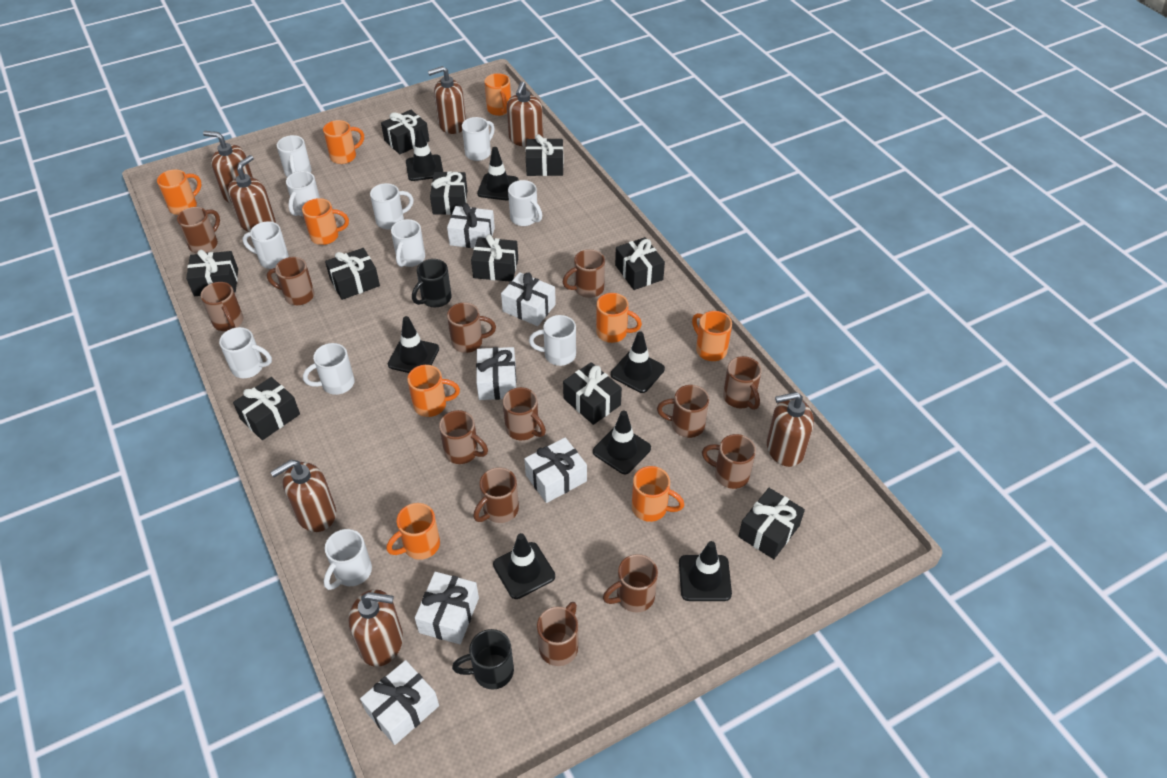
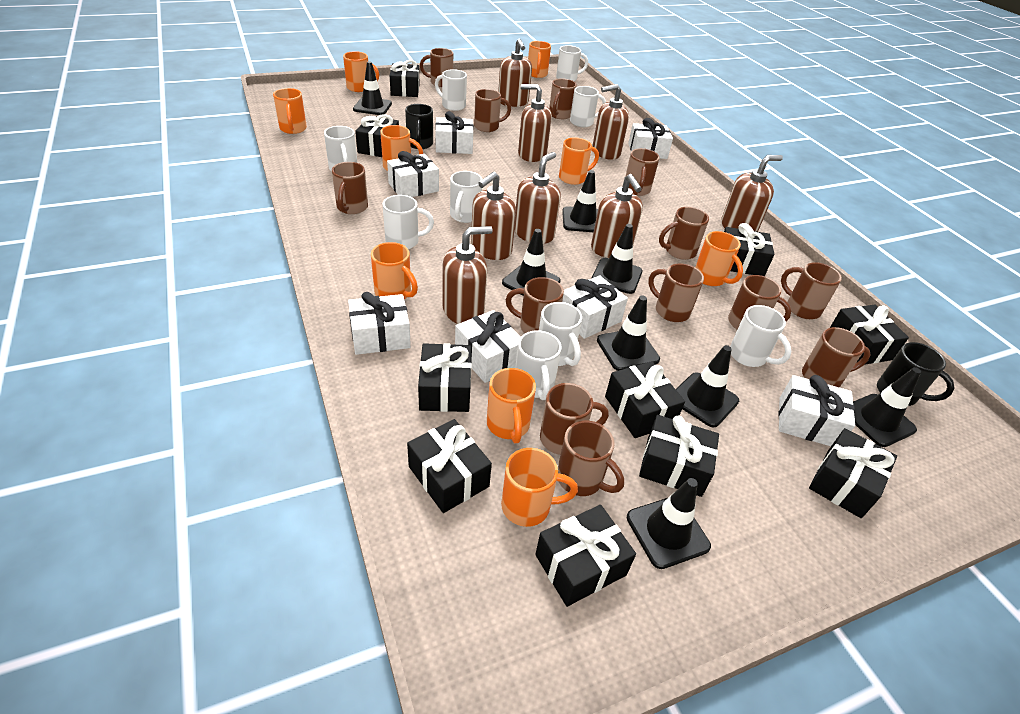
black traffic cone: 7 -> 8
brown soap dispenser: 7 -> 8
white gift: 6 -> 7
white mug: 11 -> 9

